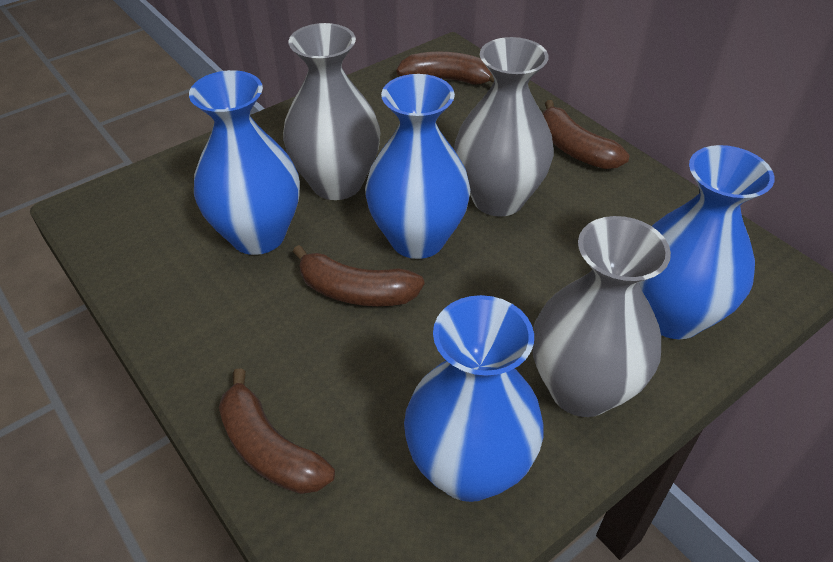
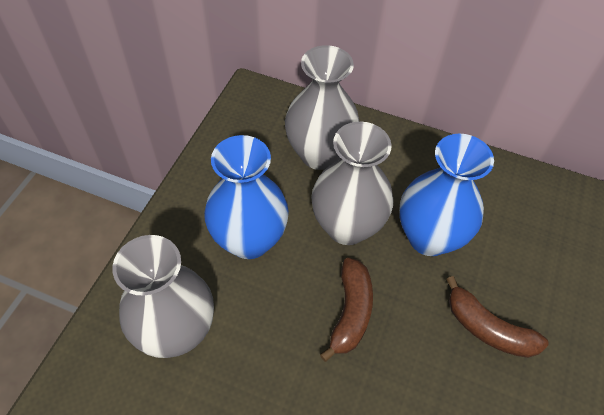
blue vase: 4 -> 2
brown banana: 4 -> 2

